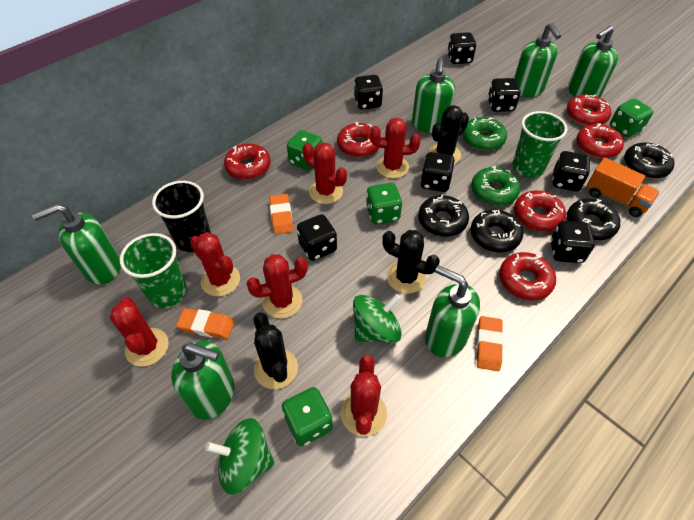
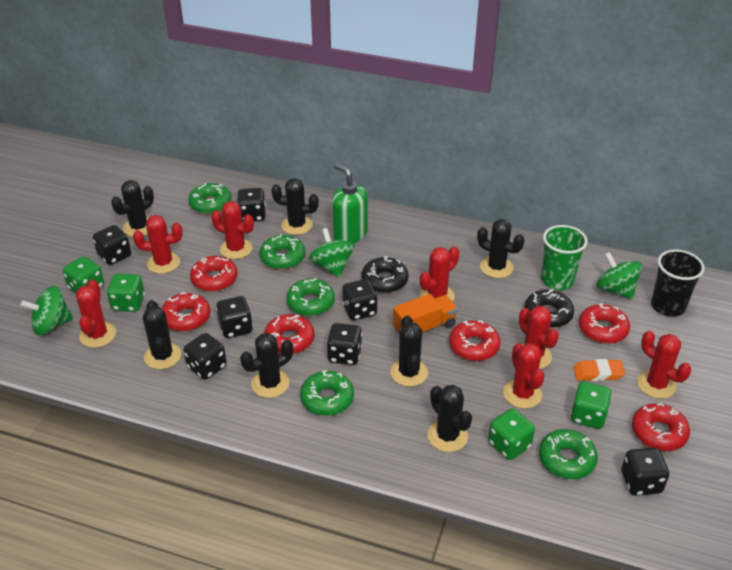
black cactus: 3 -> 7
black donut: 4 -> 2
green cup: 2 -> 1
green donut: 2 -> 5
green soap dispenser: 6 -> 1
green spinning top: 2 -> 3
orange eraser: 3 -> 1
red cactus: 6 -> 7

